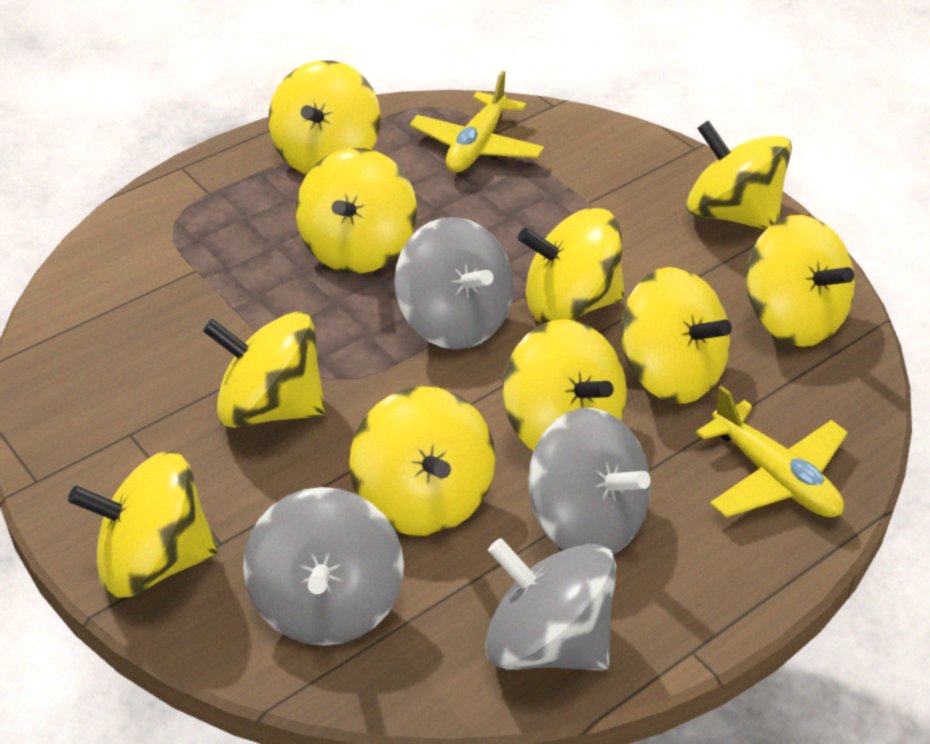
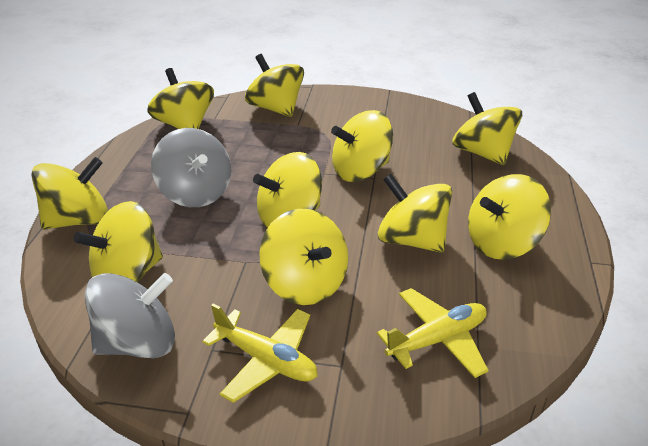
grey spinning top: 4 -> 2

